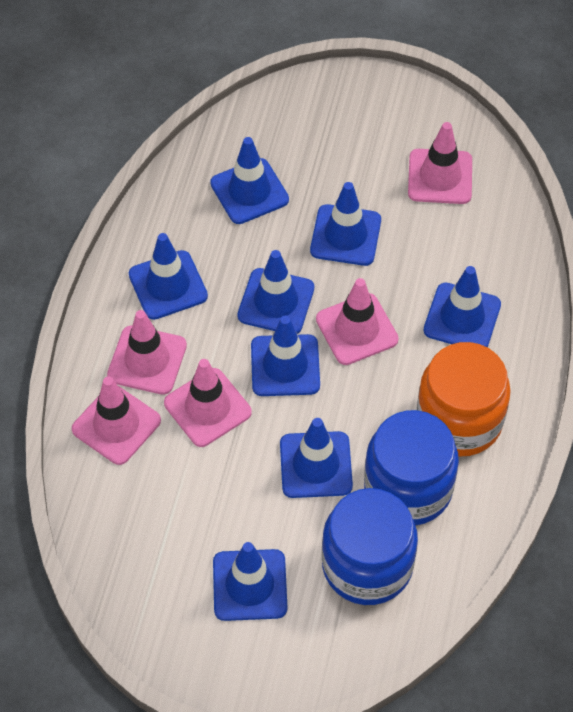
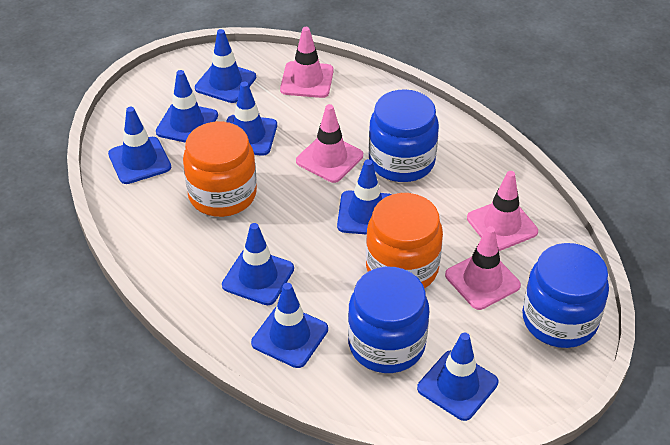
blue jar: 2 -> 3
orange jar: 1 -> 2
pink traffic cone: 5 -> 4

